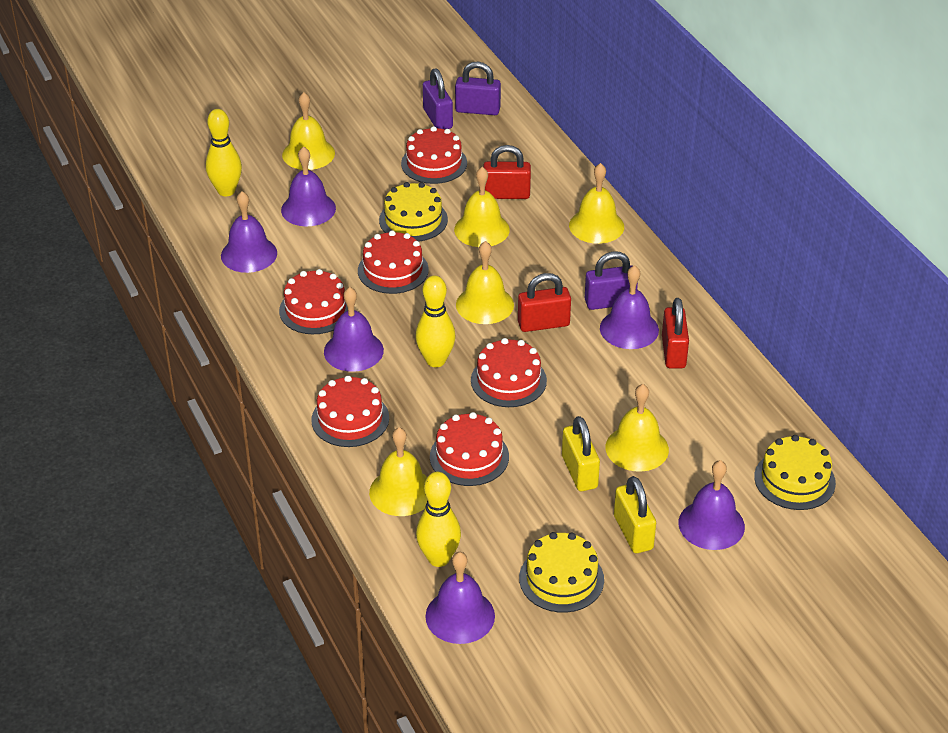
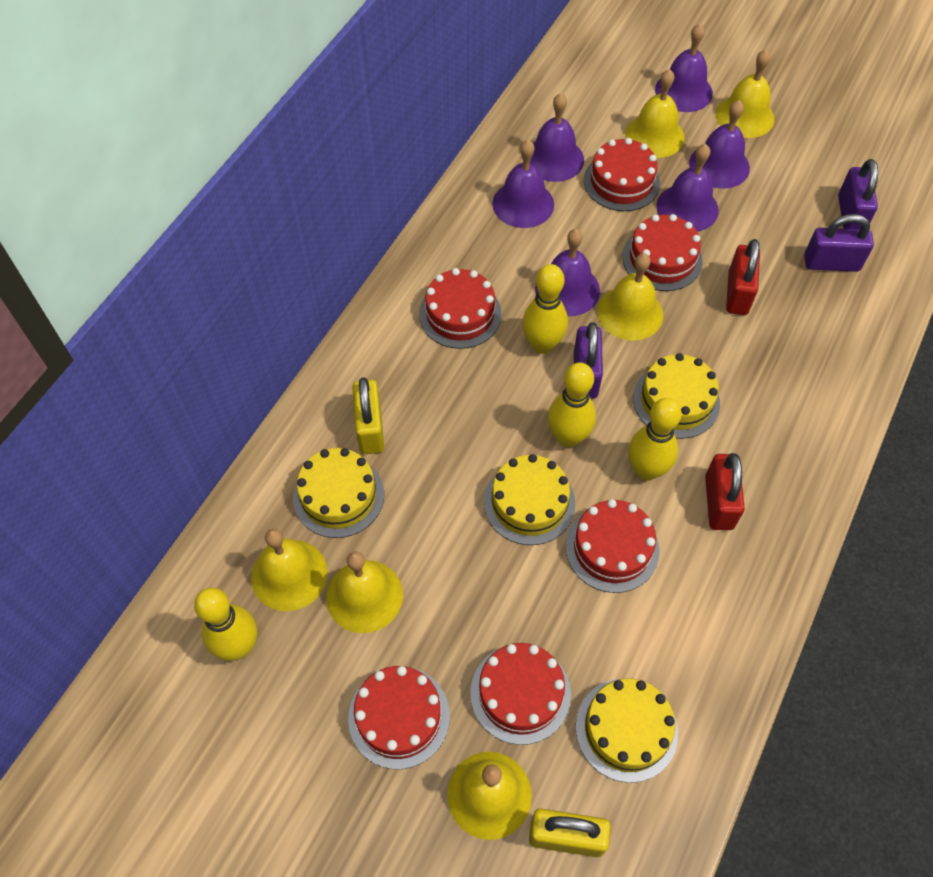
red padlock: 3 -> 2
yellow bowling pin: 3 -> 4
yellow cake: 3 -> 4

